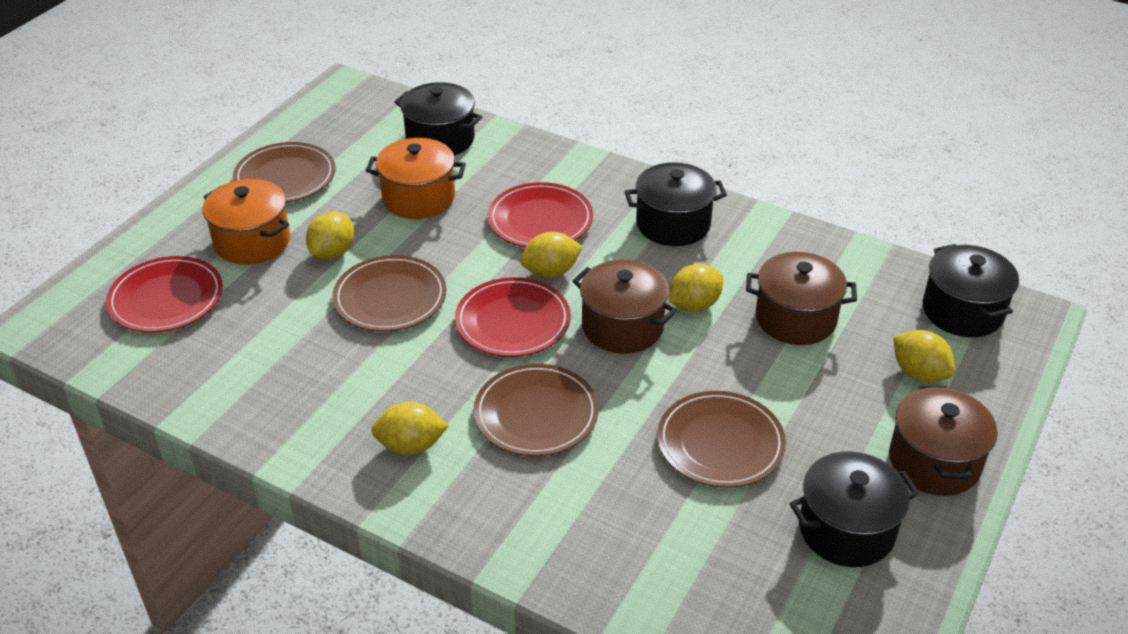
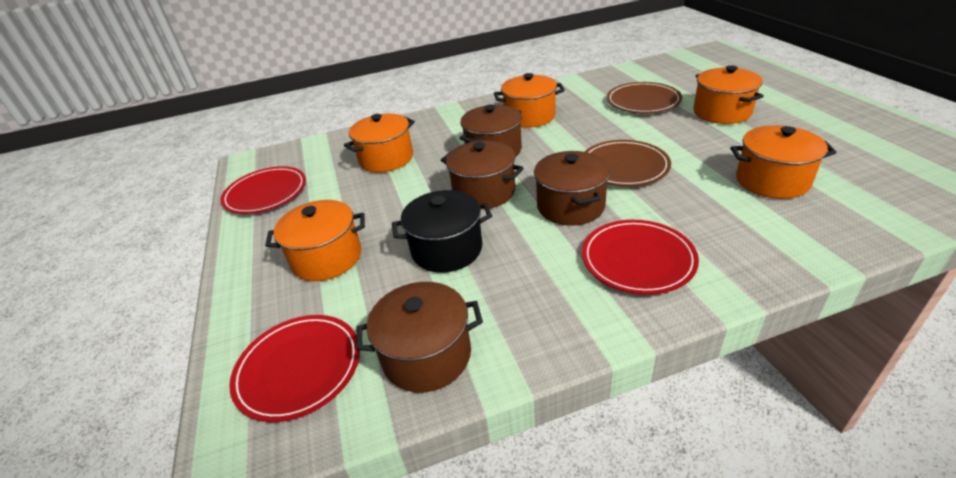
black pot: 4 -> 1
brown plate: 4 -> 2
brown pot: 3 -> 4
orange pot: 2 -> 5
yellow lemon: 5 -> 0

